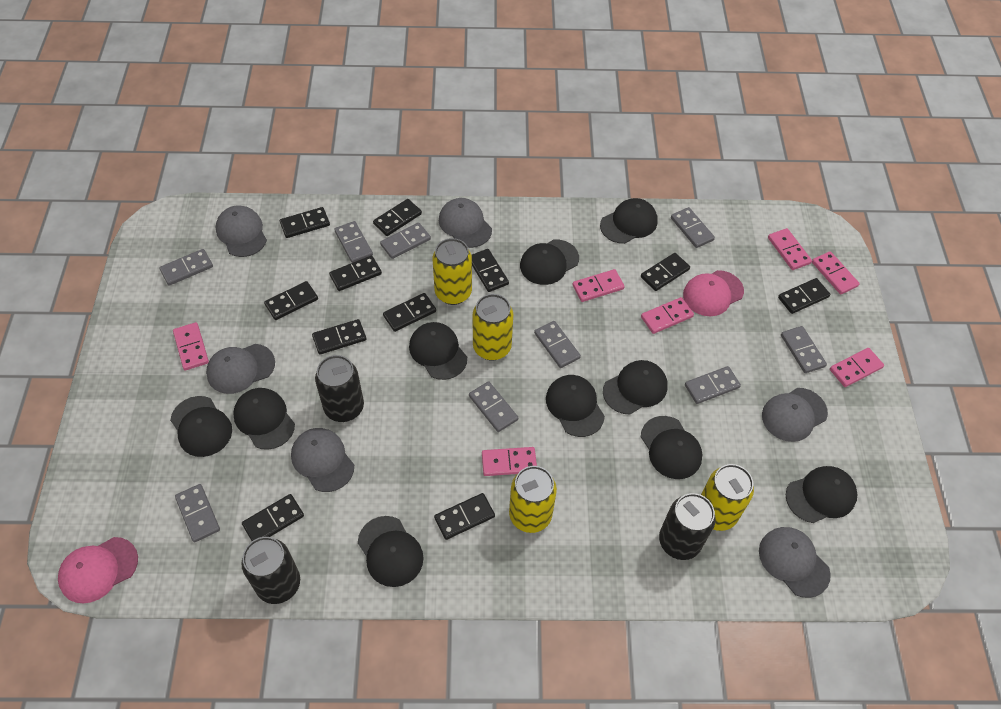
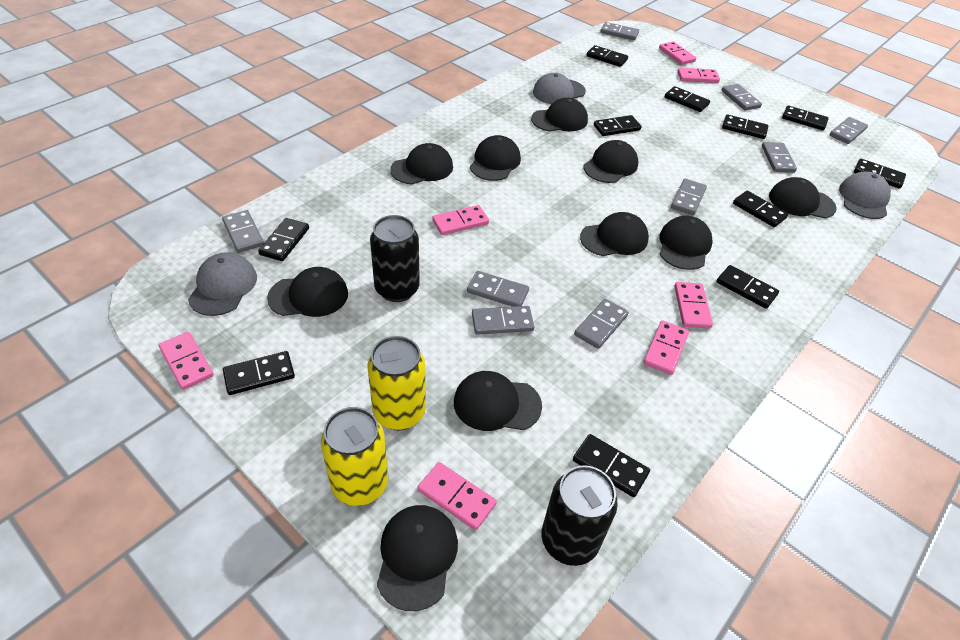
black can: 3 -> 2
grey cap: 6 -> 3
pink cap: 2 -> 0
yellow can: 4 -> 2

